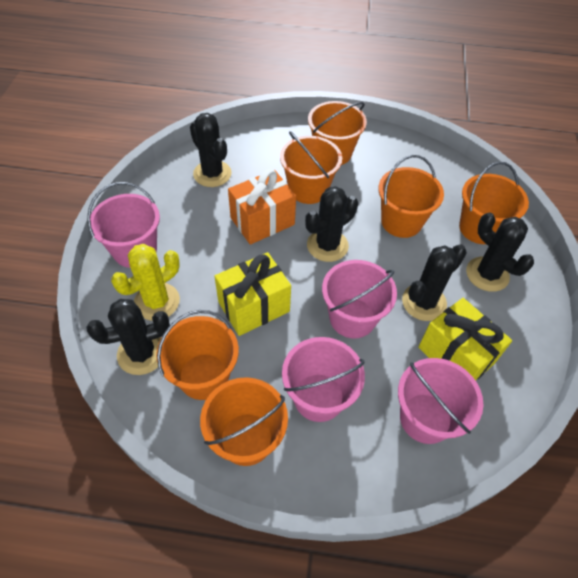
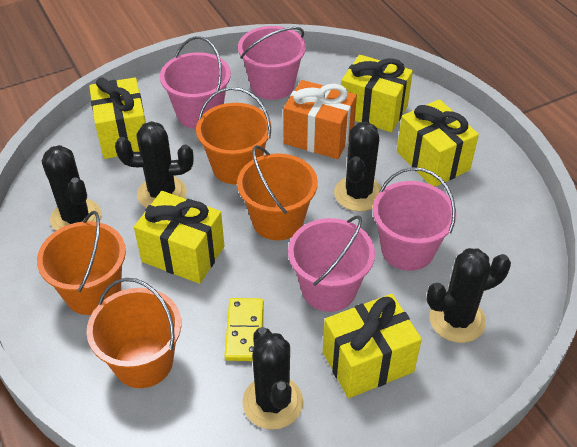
orange bucket: 6 -> 4
yellow cactus: 1 -> 0
yellow domino: 0 -> 1
yellow gift: 2 -> 5

